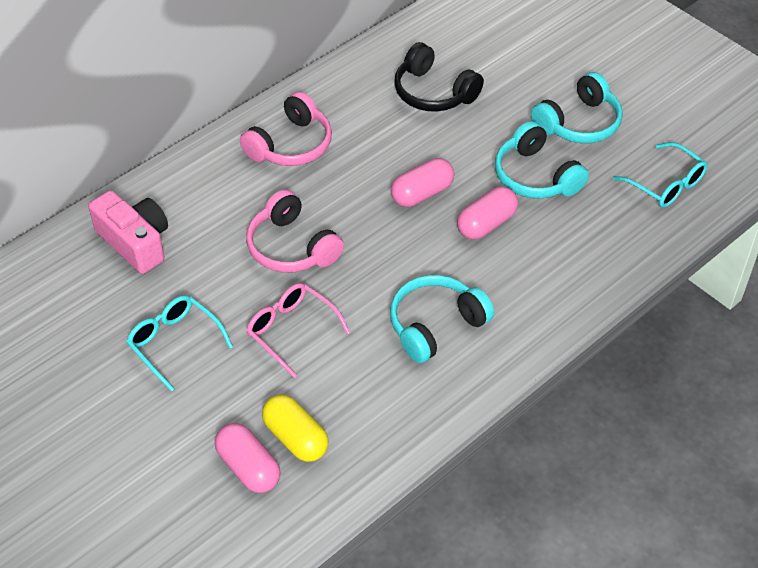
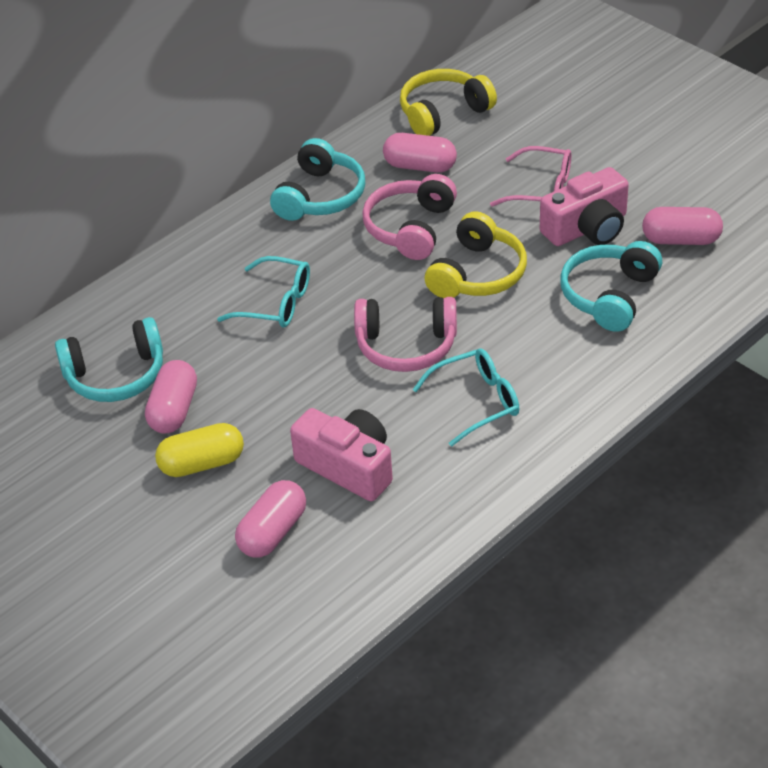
black headphones: 1 -> 0
pink camera: 1 -> 2
pink capsule: 3 -> 4
yellow headphones: 0 -> 2

